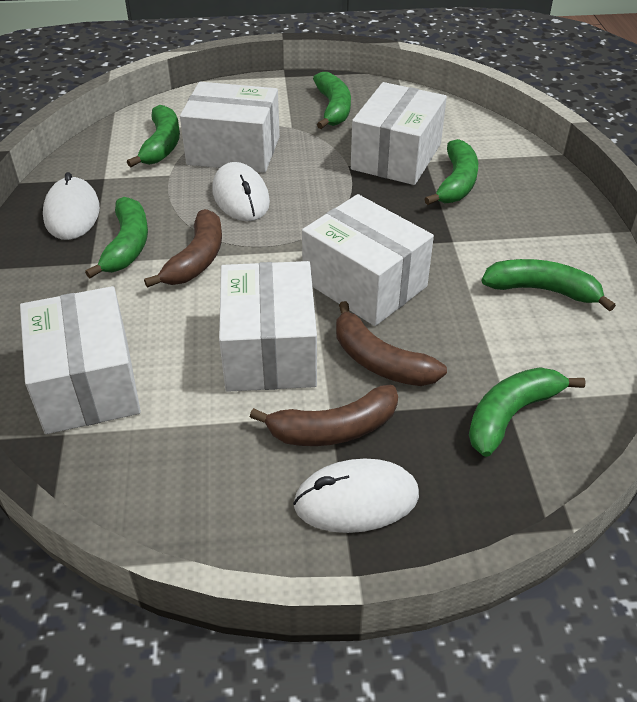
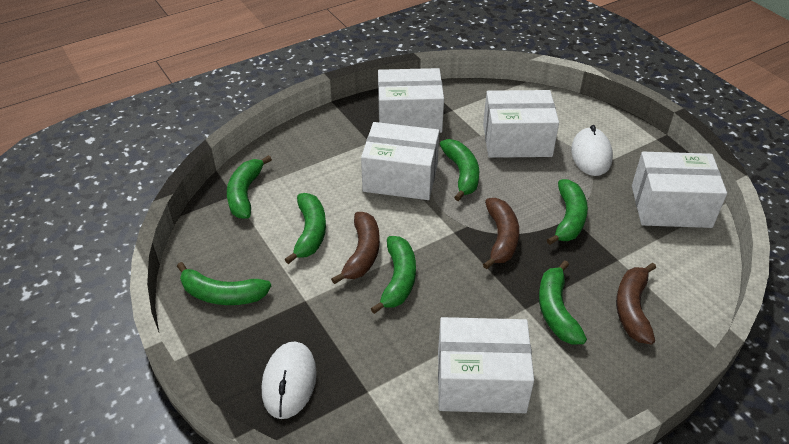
green banana: 6 -> 7
white mouse: 3 -> 2

